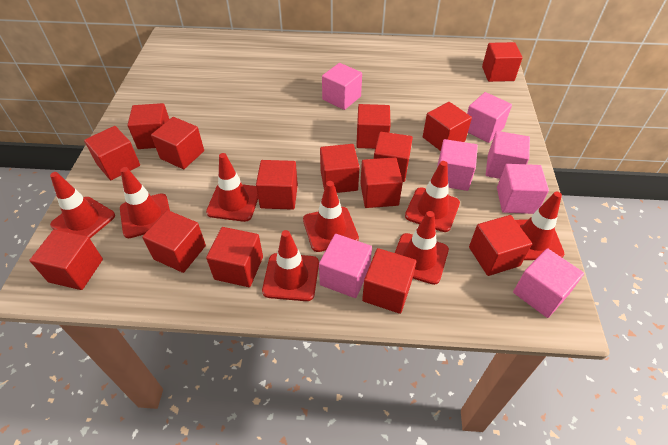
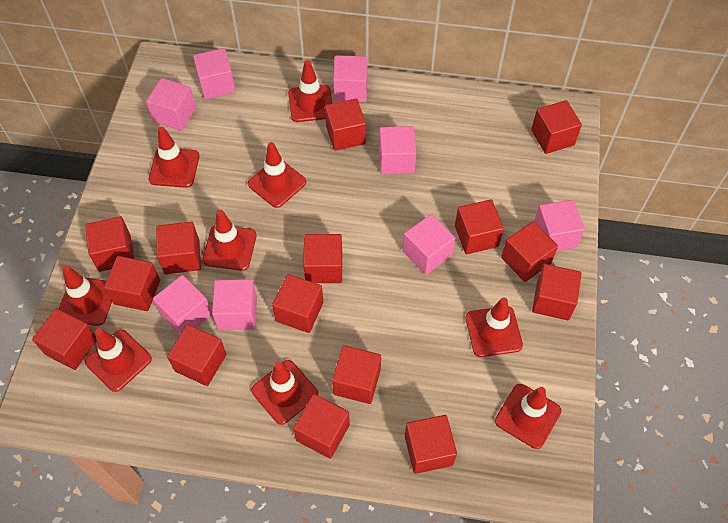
pink cube: 7 -> 8
red traffic cone: 8 -> 9

